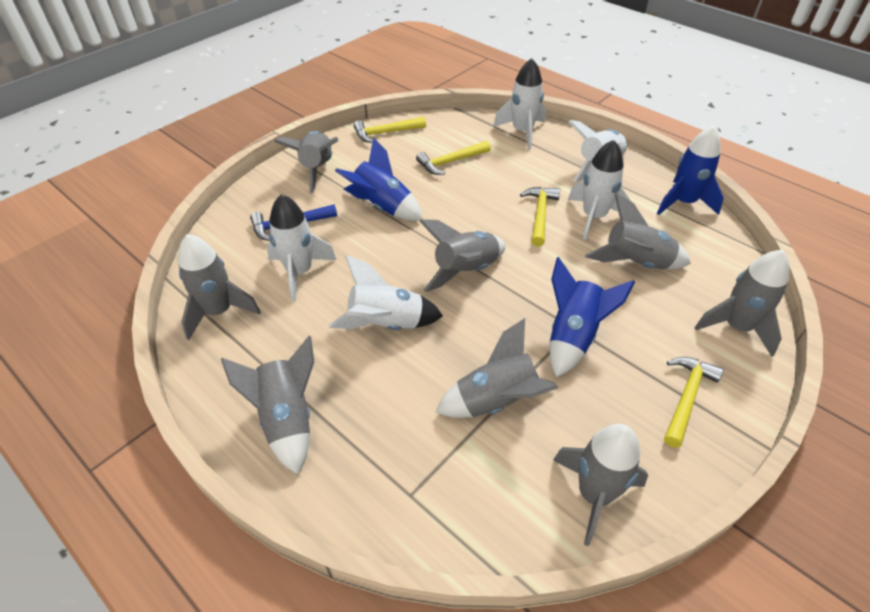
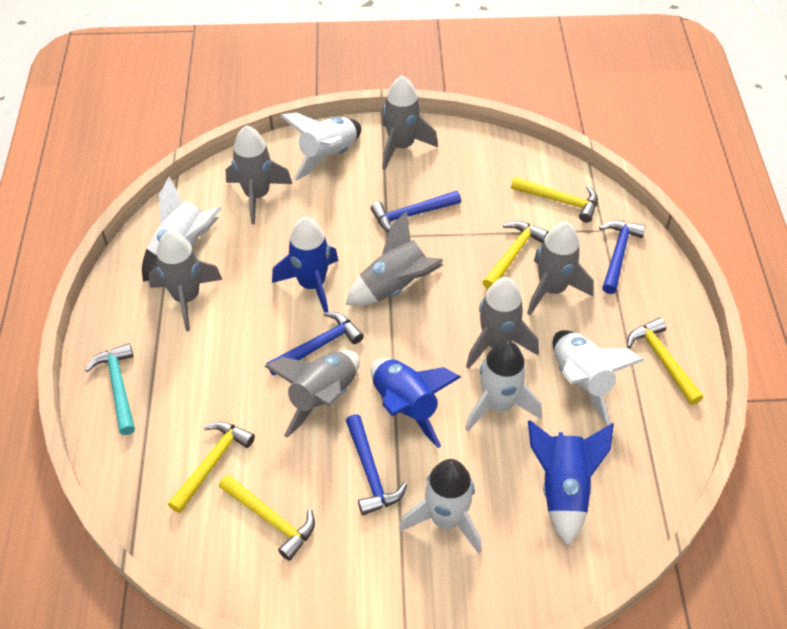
blue hammer: 1 -> 4
grey rocket: 8 -> 7
turquoise hammer: 0 -> 1
yellow hammer: 4 -> 5

